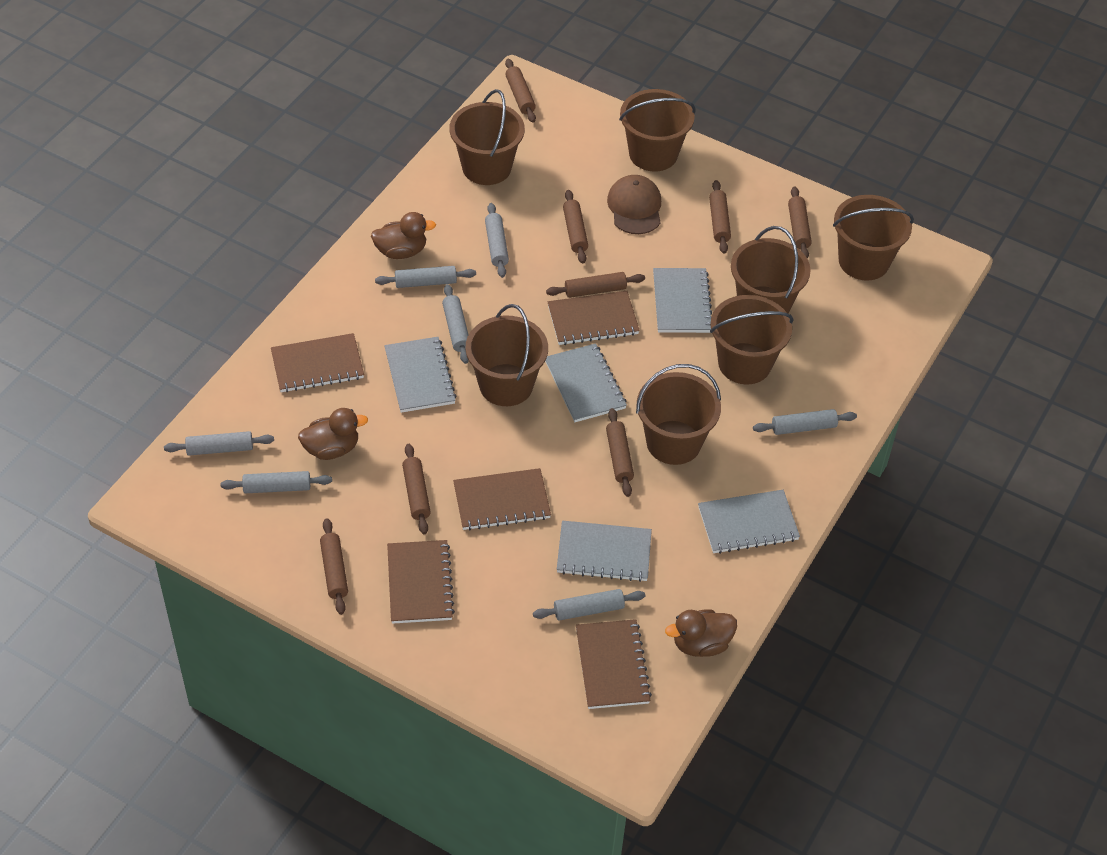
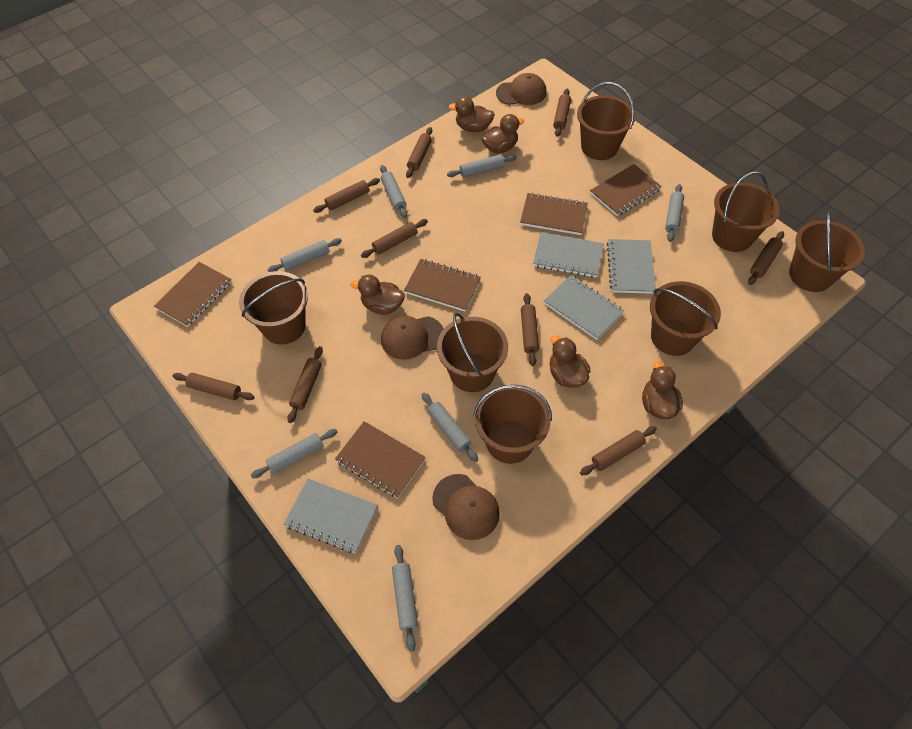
brown cap: 1 -> 3
brown duck: 3 -> 5
brown rolling pin: 8 -> 9
grey notebook: 5 -> 4

